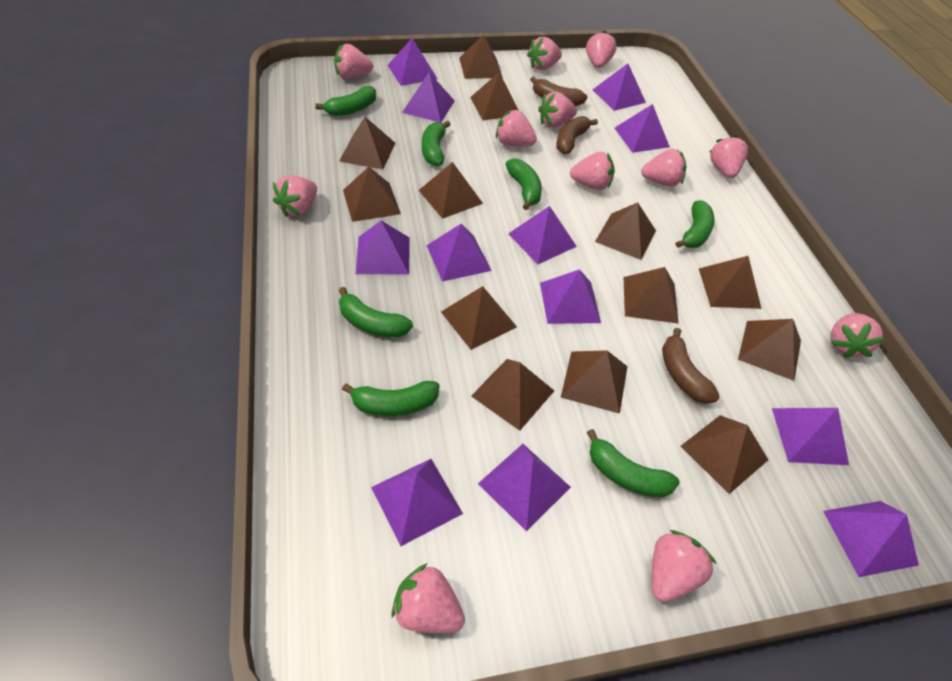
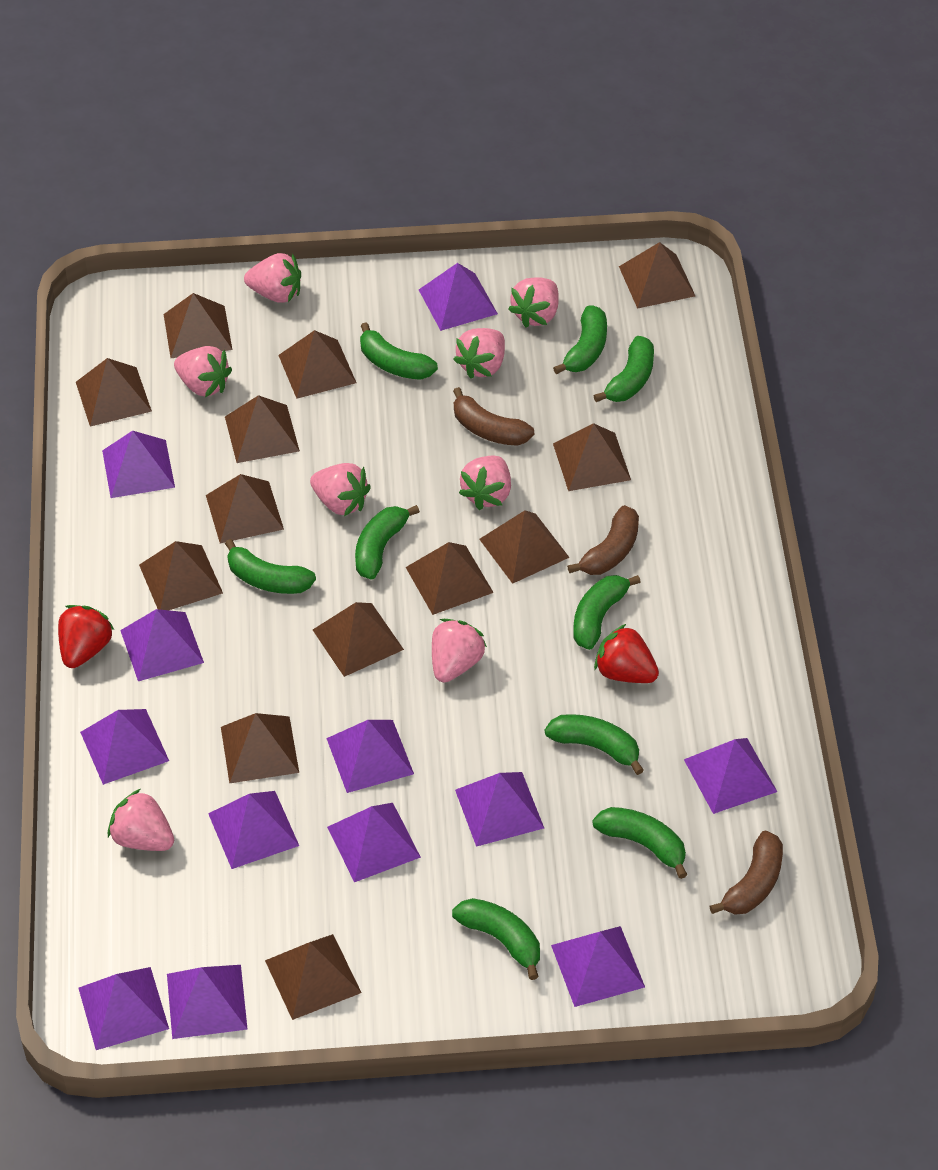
green banana: 7 -> 9
pink strawberry: 12 -> 8
red strawberry: 0 -> 2

